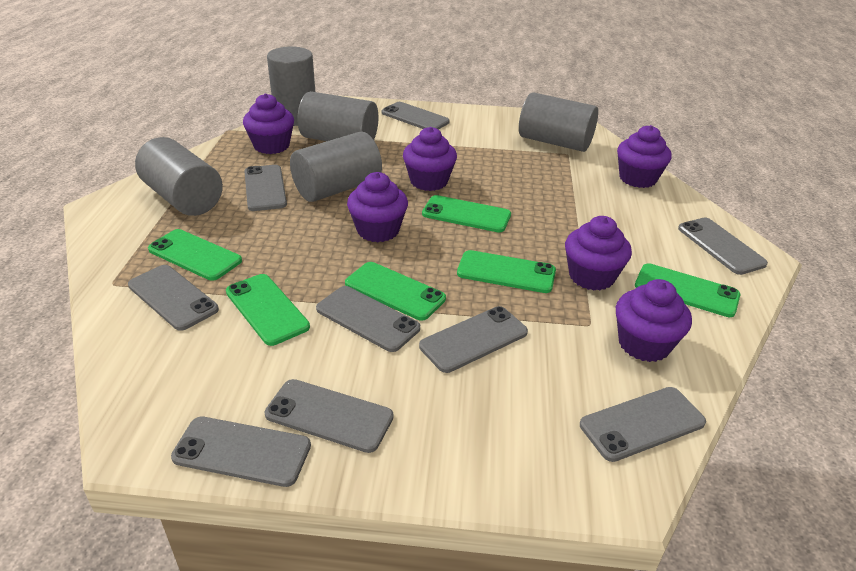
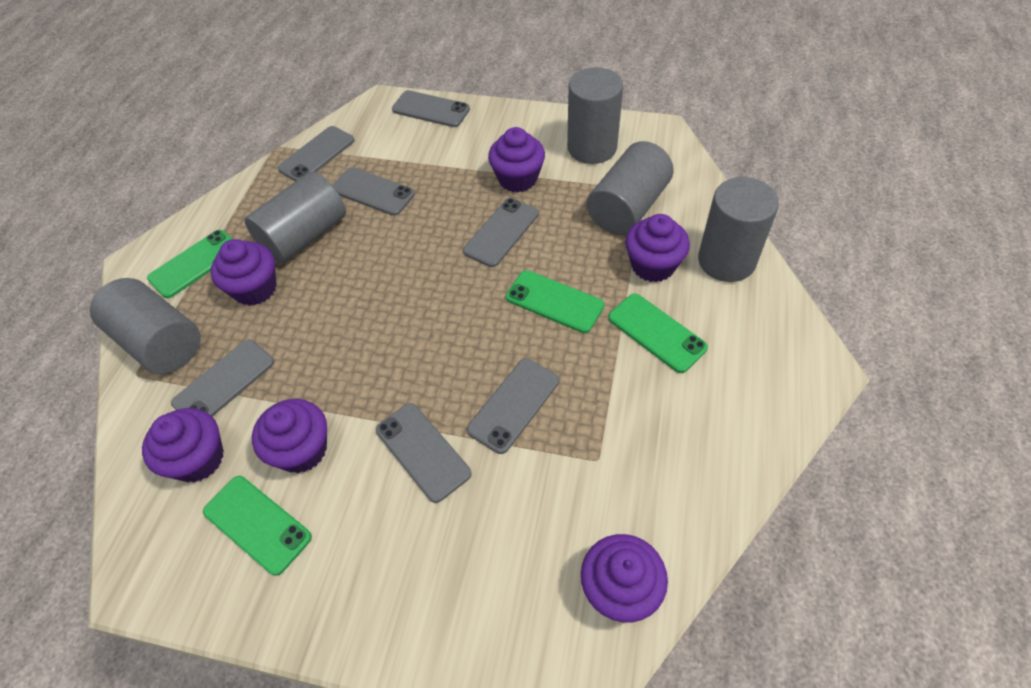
green phone: 6 -> 4
grey phone: 9 -> 7

